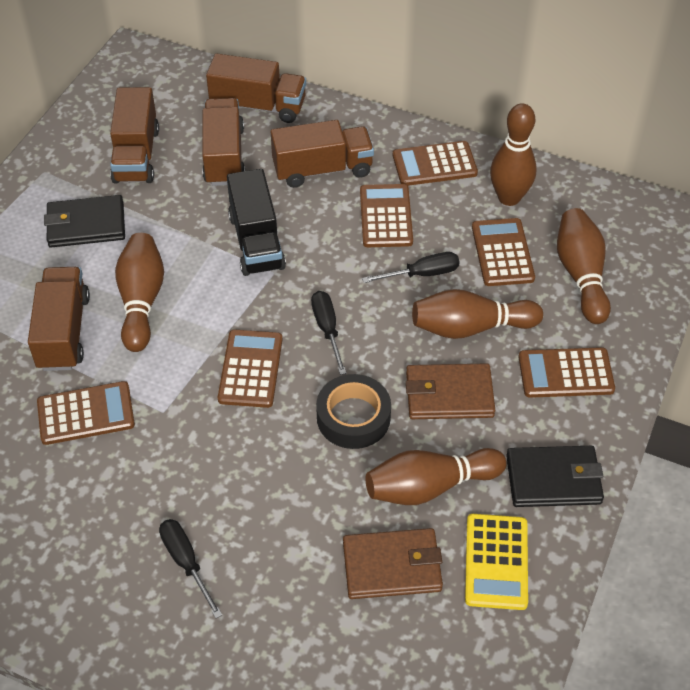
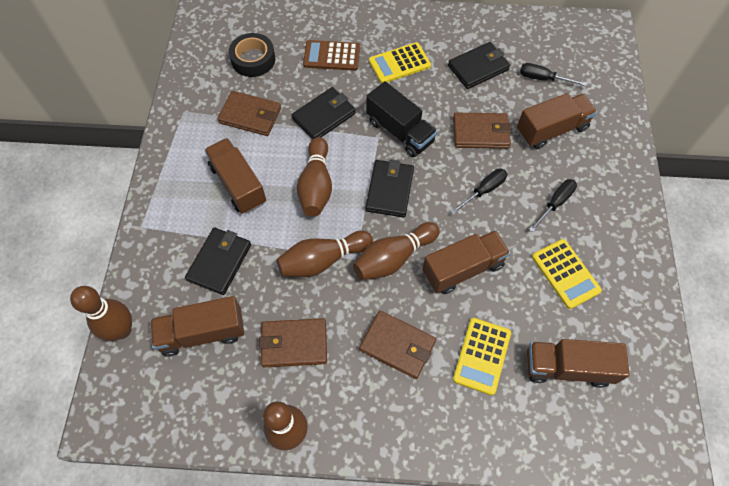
black wallet: 2 -> 4
brown calculator: 6 -> 1
brown wallet: 2 -> 4
yellow calculator: 1 -> 3

